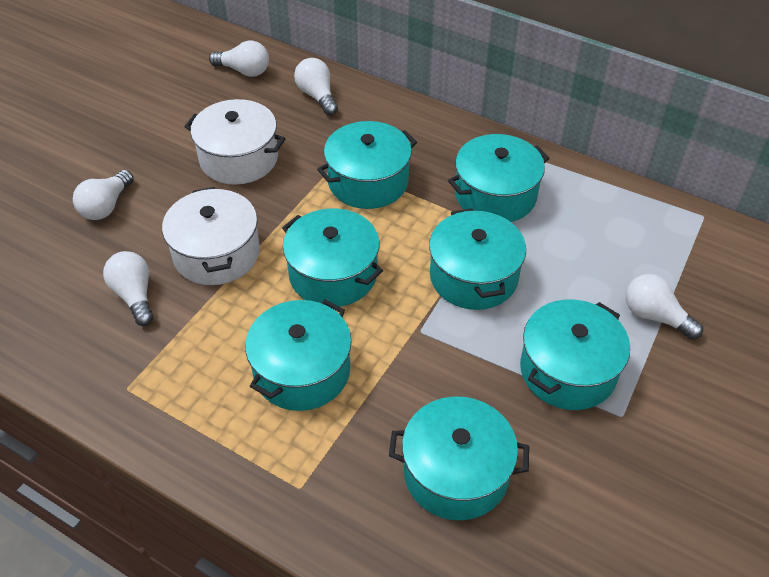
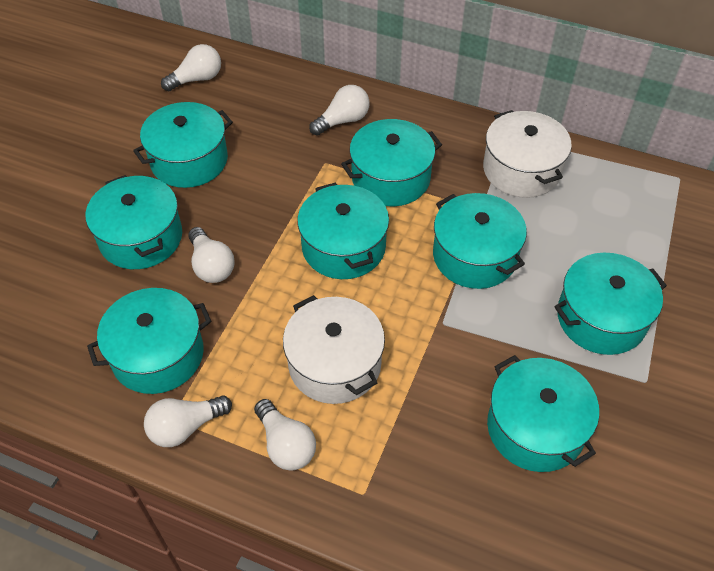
turquoise pot: 7 -> 8

